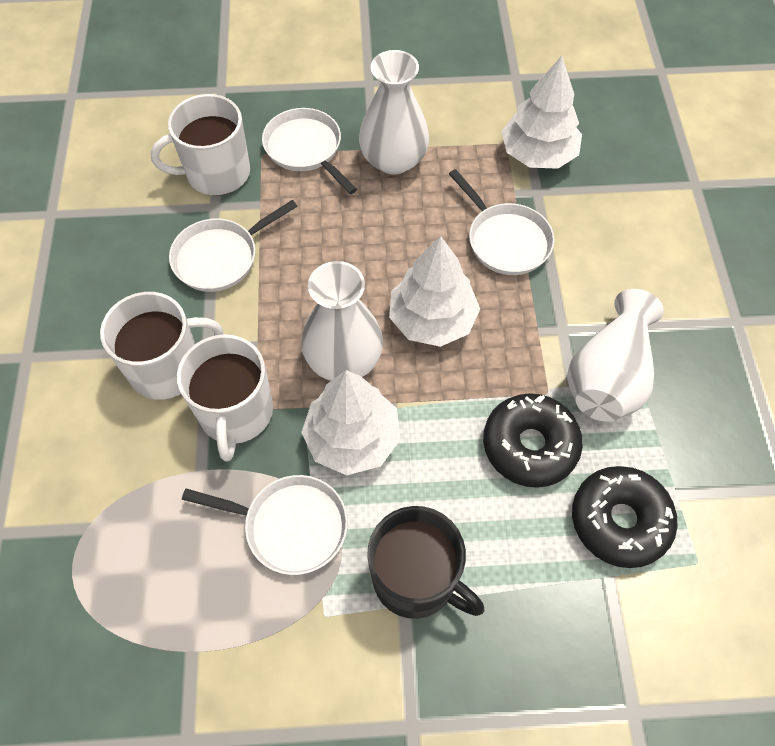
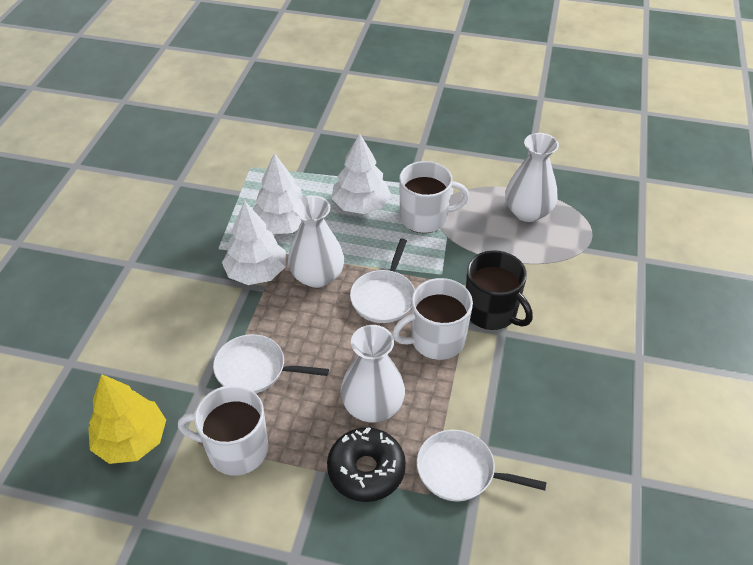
black donut: 2 -> 1
white pan: 4 -> 3
yellow tree: 0 -> 1

